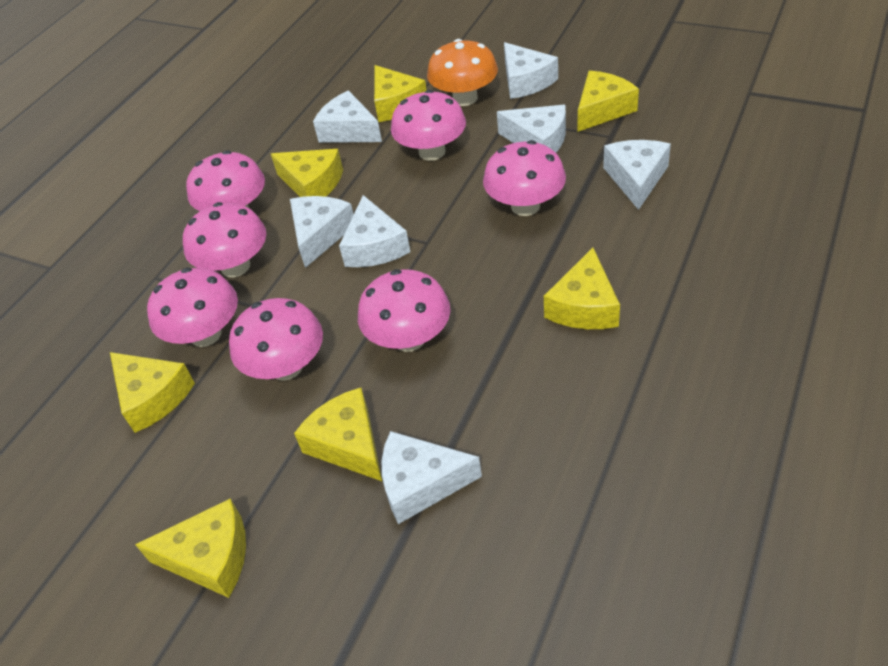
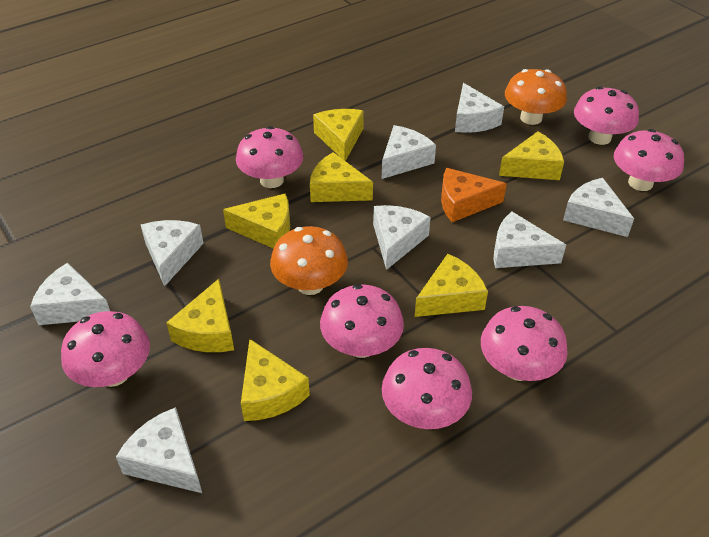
orange cheese: 0 -> 1
orange mushroom: 1 -> 2
white cheese: 7 -> 8

